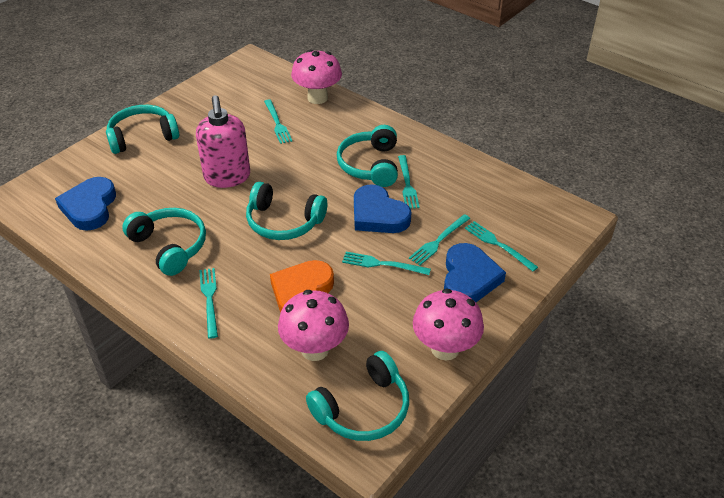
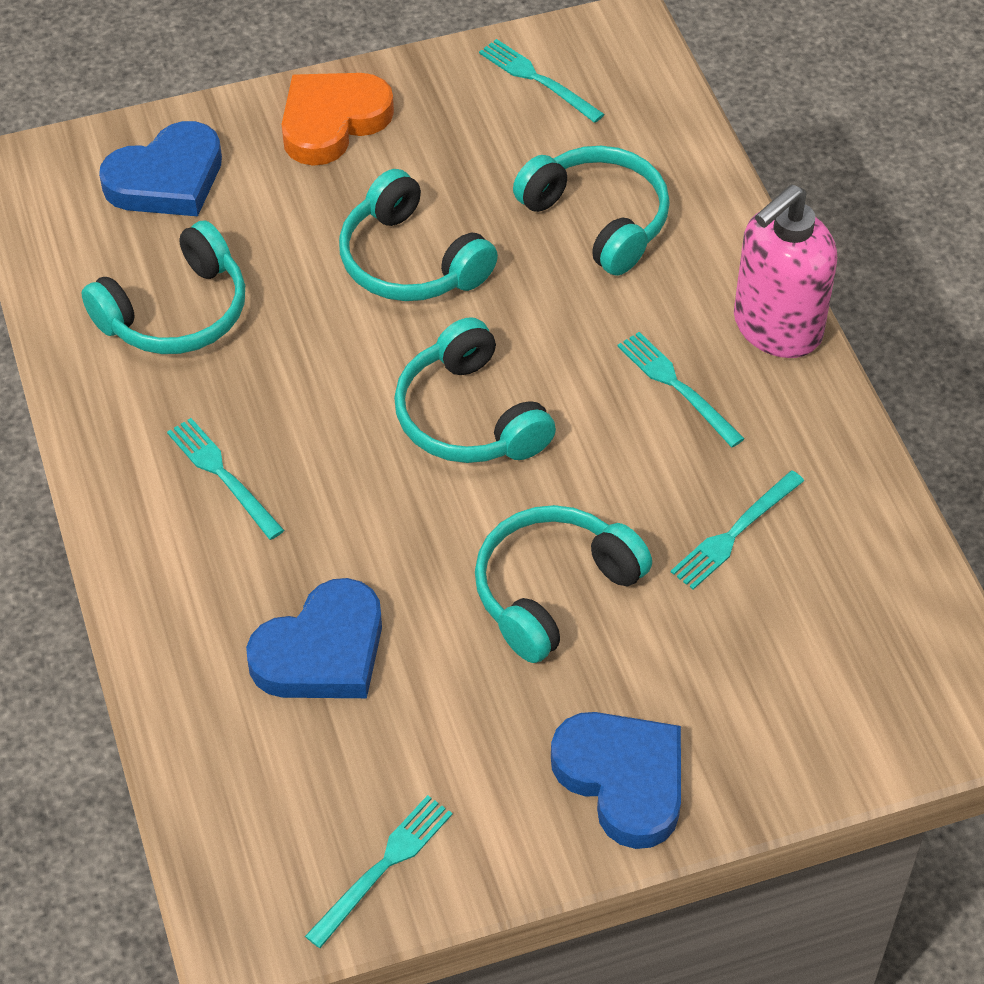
pink mushroom: 3 -> 0
turquoise fork: 6 -> 5

